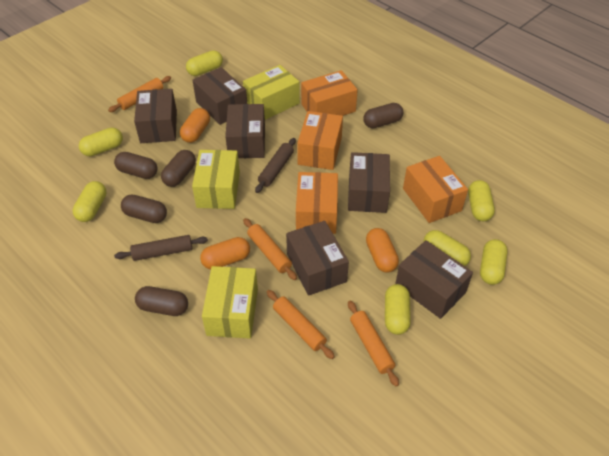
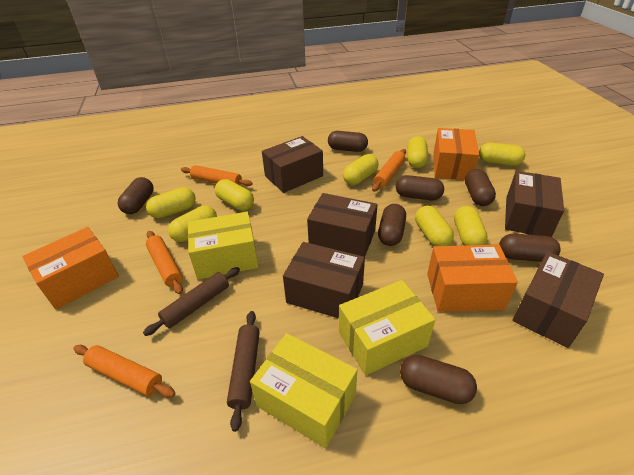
brown box: 6 -> 5
brown capsule: 5 -> 7
orange box: 4 -> 3
orange capsule: 3 -> 0
yellow capsule: 7 -> 8

